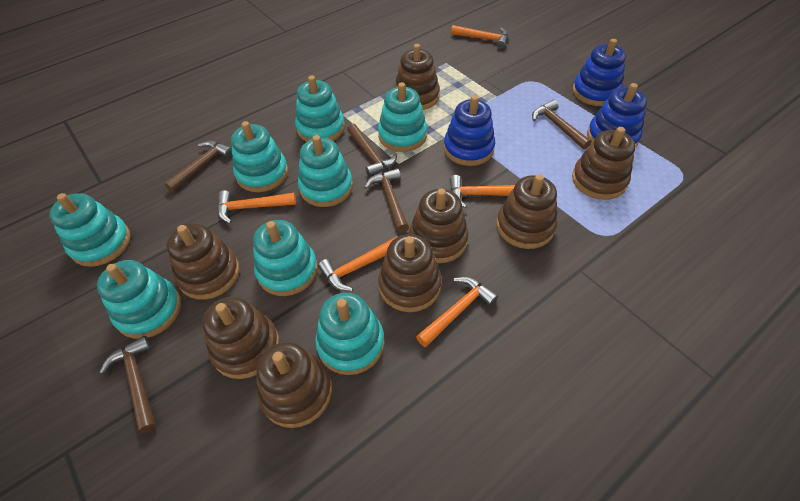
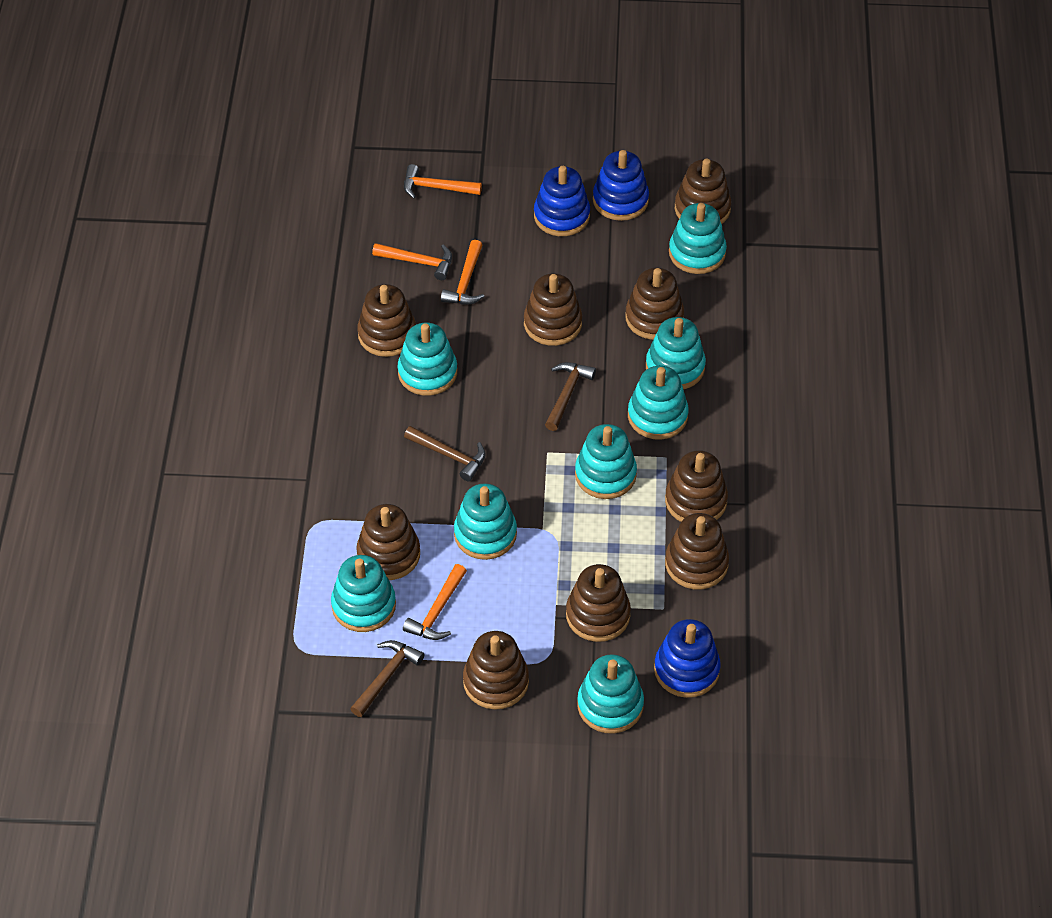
brown hammer: 5 -> 3
brown stacking toy: 8 -> 9
orange hammer: 5 -> 4

